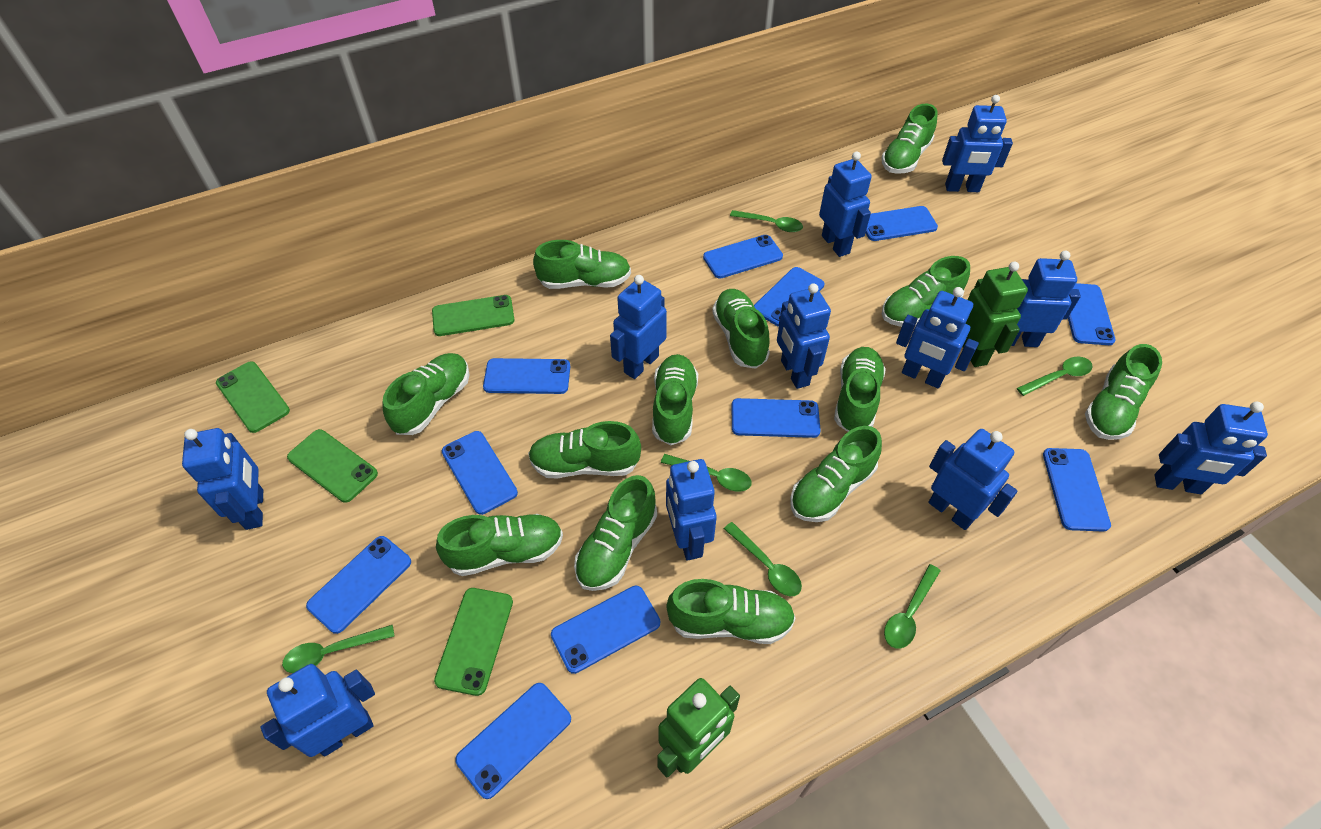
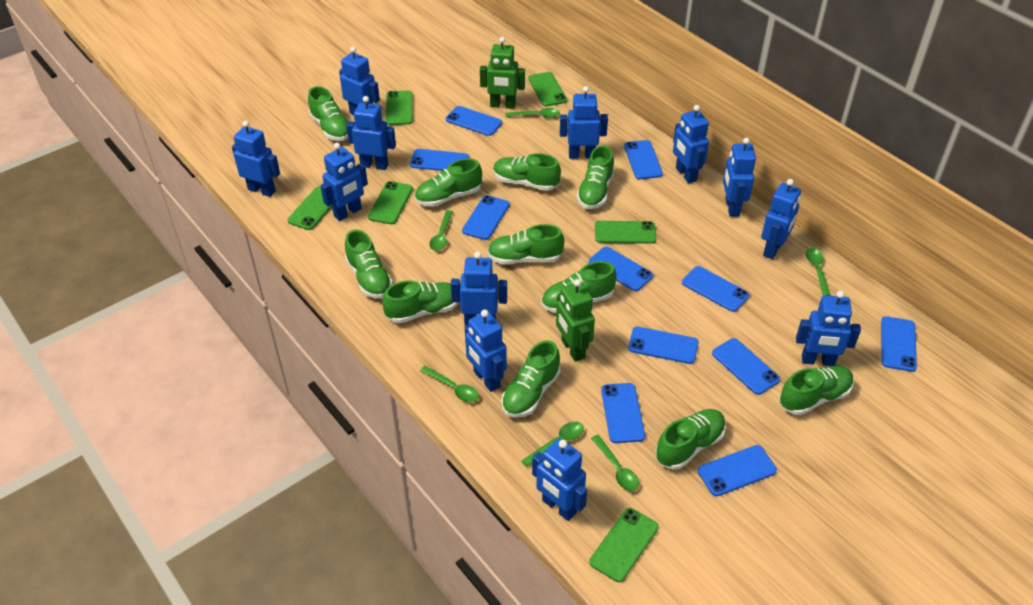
blue robot: 11 -> 12
green phone: 4 -> 6
green shoe: 13 -> 11

